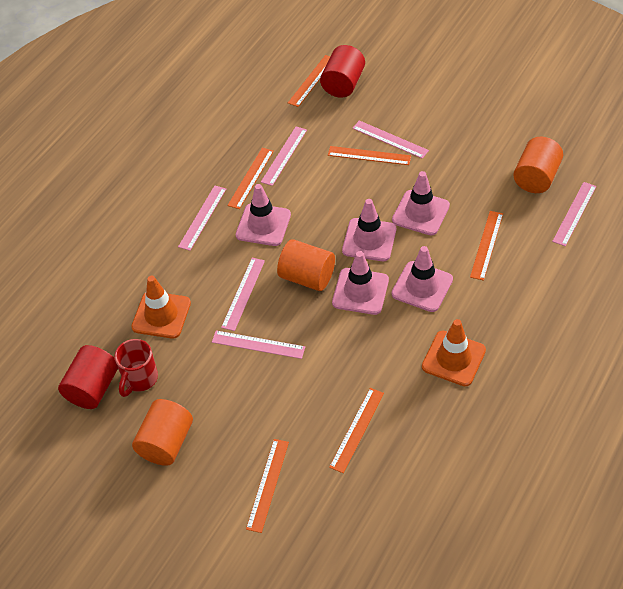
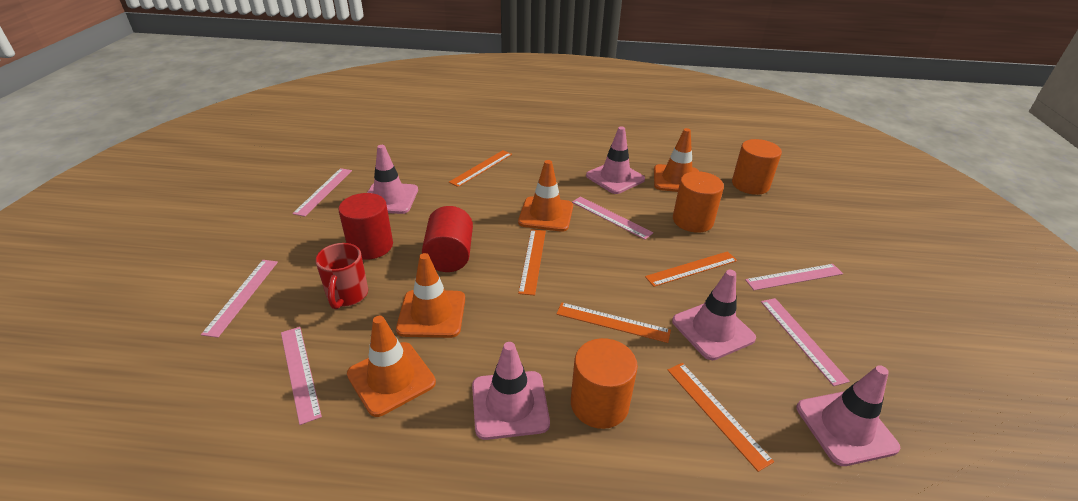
orange ruler: 6 -> 5
orange traffic cone: 2 -> 4

